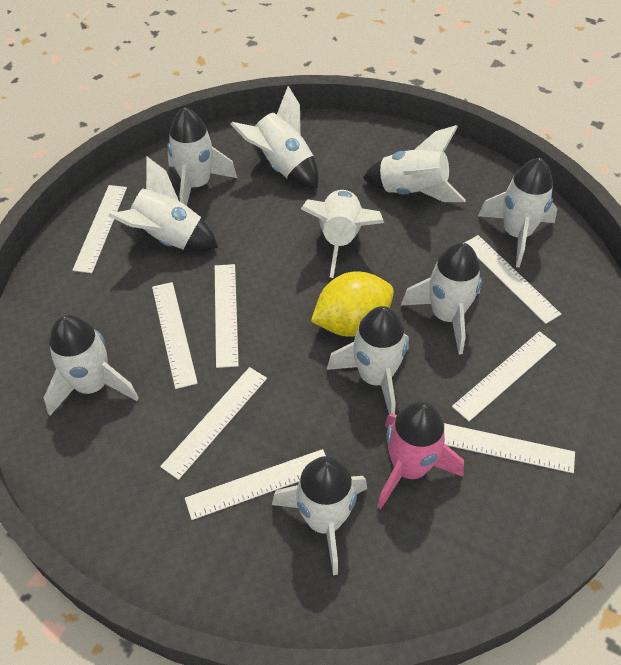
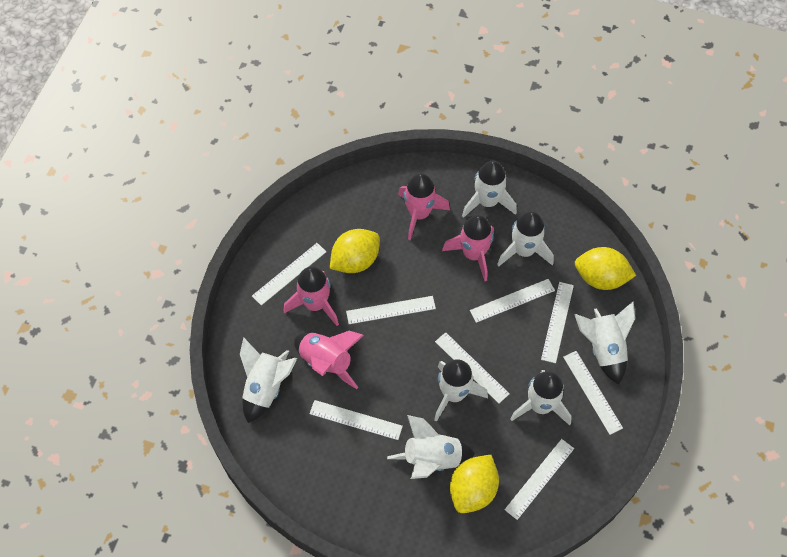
pink rocket: 1 -> 4
white rocket: 10 -> 7
yellow lemon: 1 -> 3

